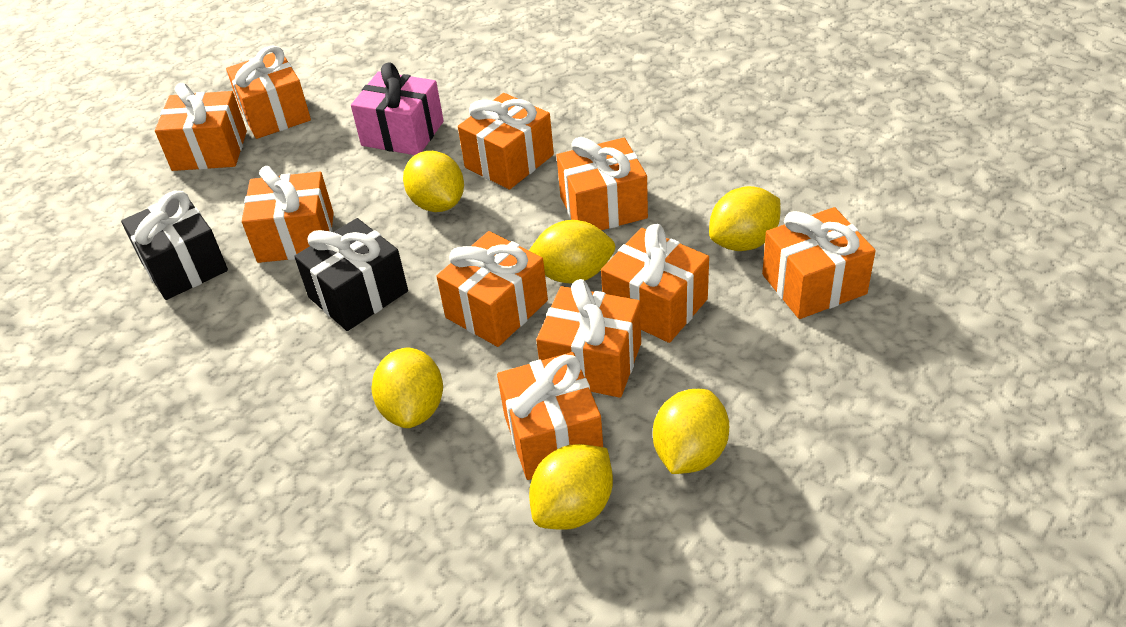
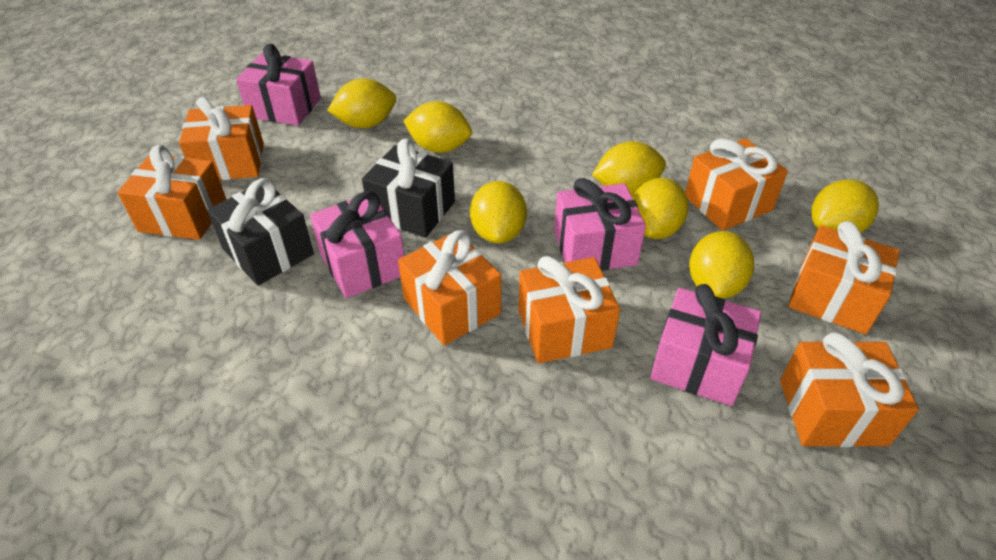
orange gift: 10 -> 7
pink gift: 1 -> 4
yellow lemon: 6 -> 7

